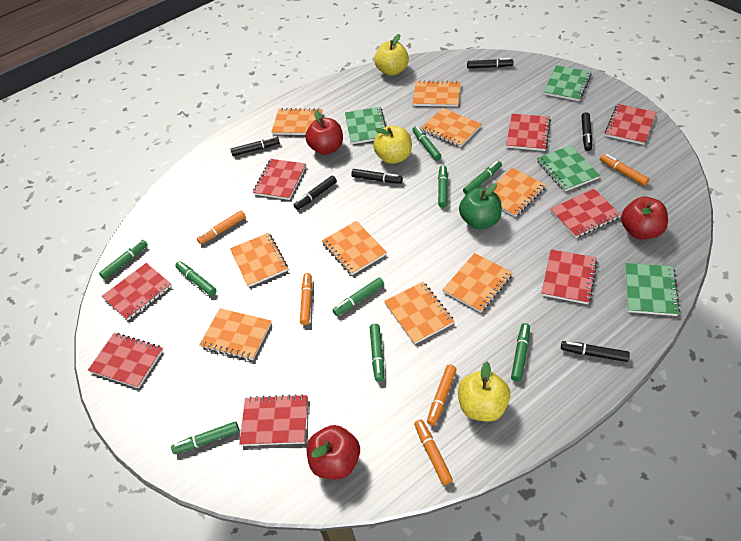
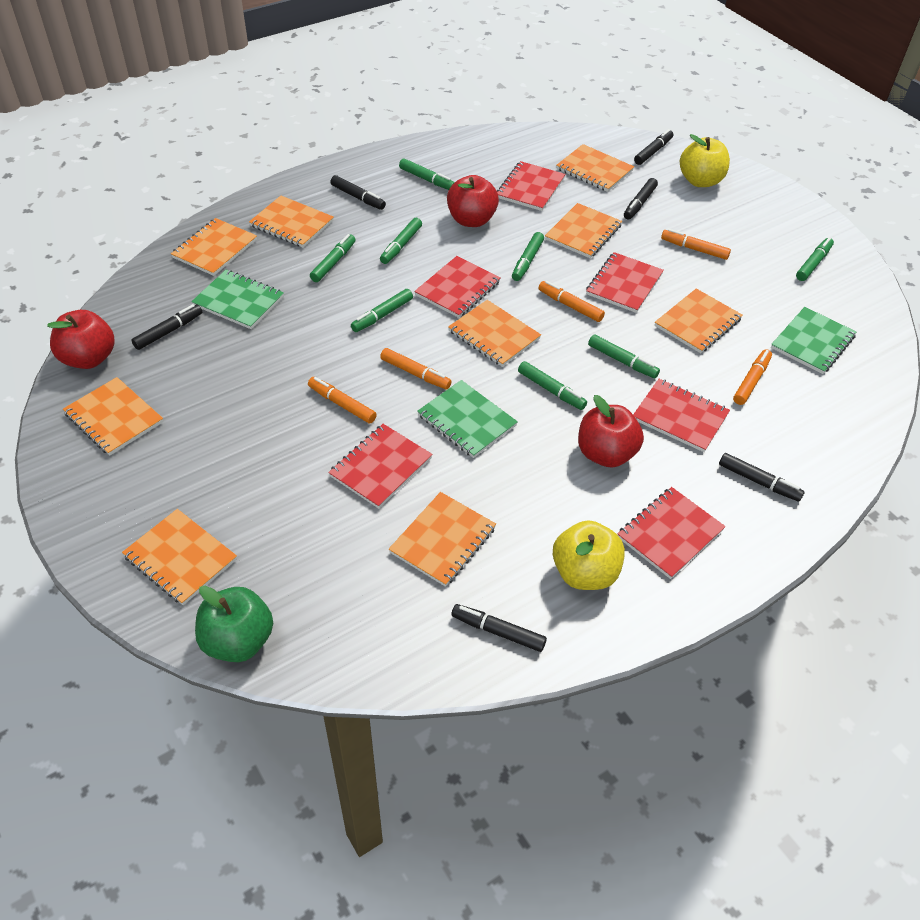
green marker: 9 -> 8
green notebook: 4 -> 3
red notebook: 8 -> 6
yellow apple: 3 -> 2

